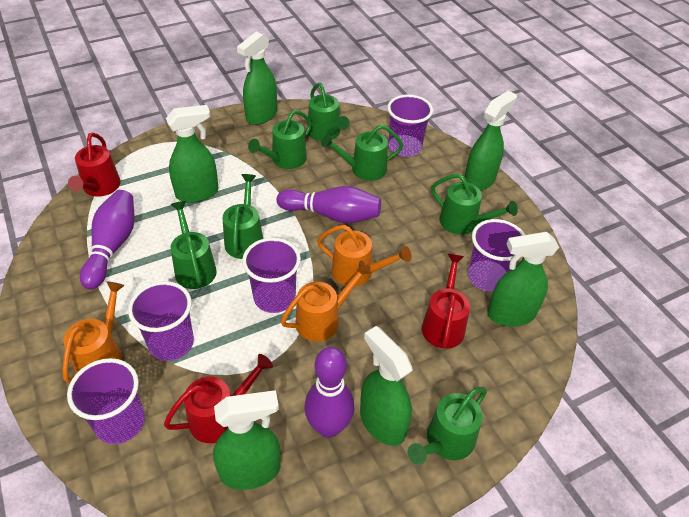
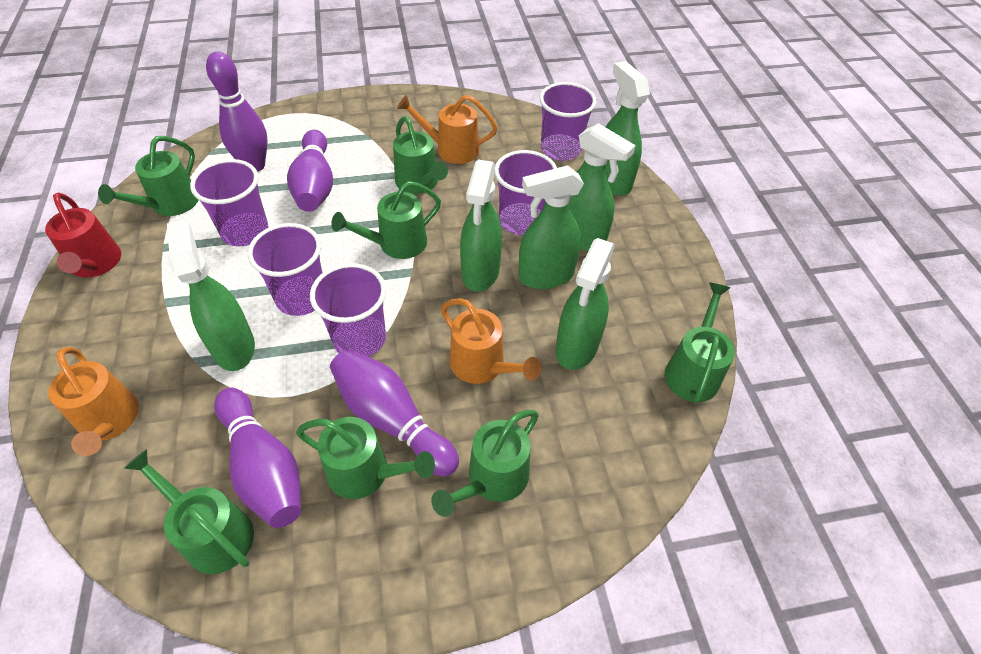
purple bowling pin: 3 -> 4
red watering can: 3 -> 1

